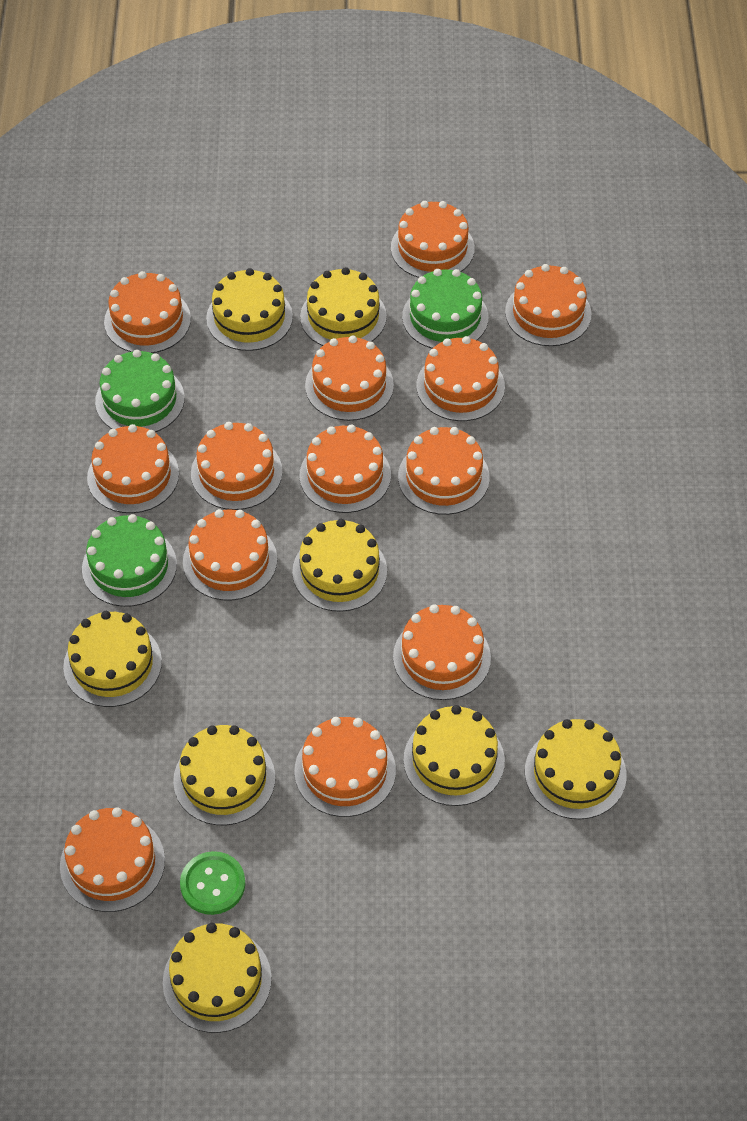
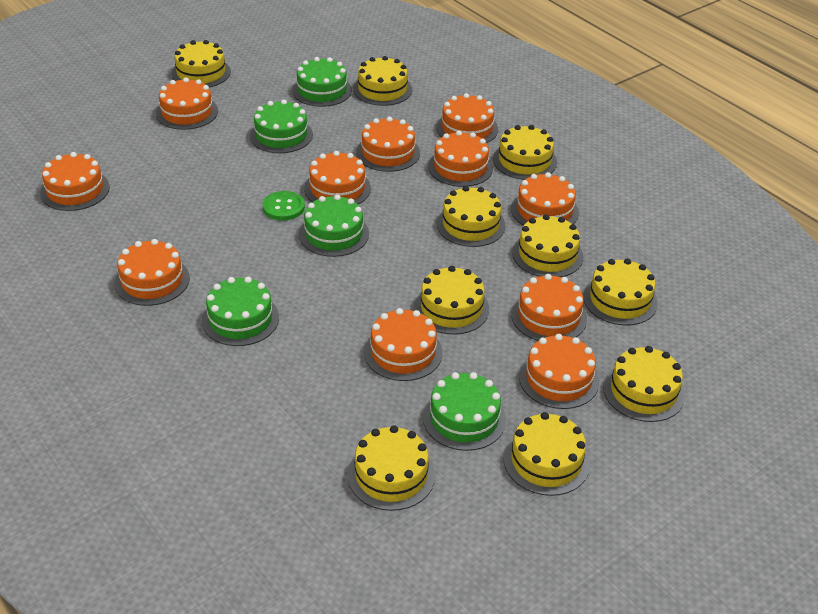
green cake: 3 -> 5
orange cake: 13 -> 11
yellow cake: 8 -> 10

